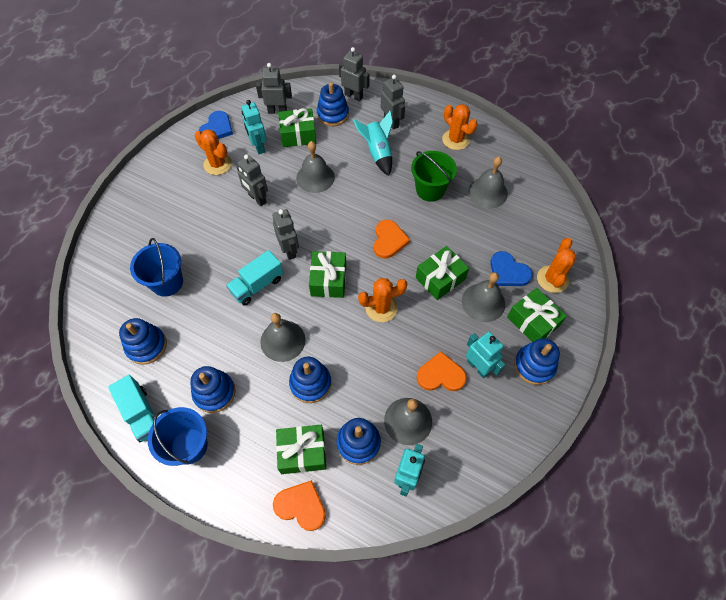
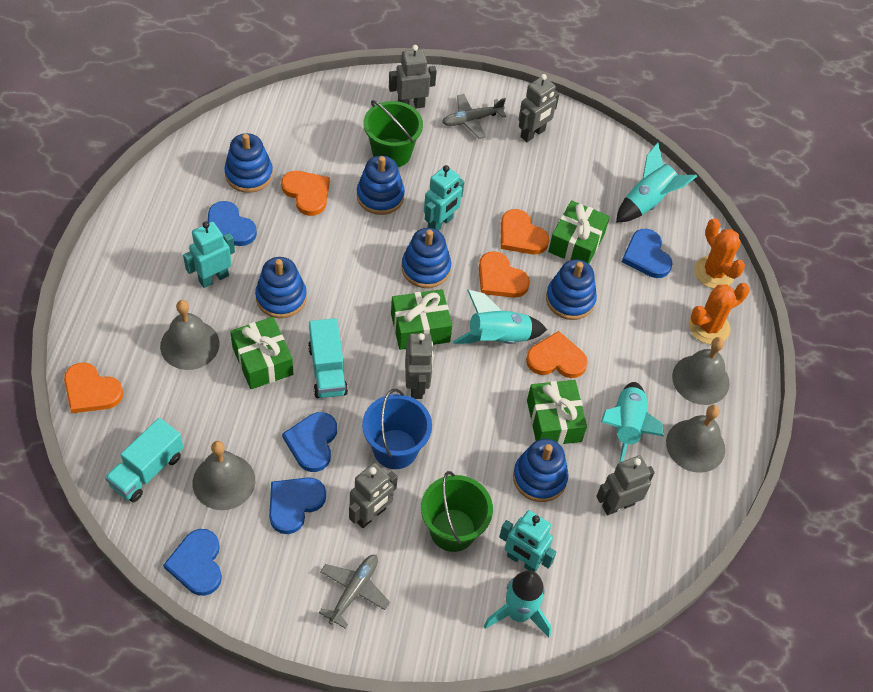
blue bucket: 2 -> 1
blue heart: 2 -> 5
green bucket: 1 -> 2
green gift: 5 -> 4
grey bell: 5 -> 4
grey plane: 0 -> 2
orange cactus: 4 -> 2
orange heart: 3 -> 5
turquoise rocket: 1 -> 4

